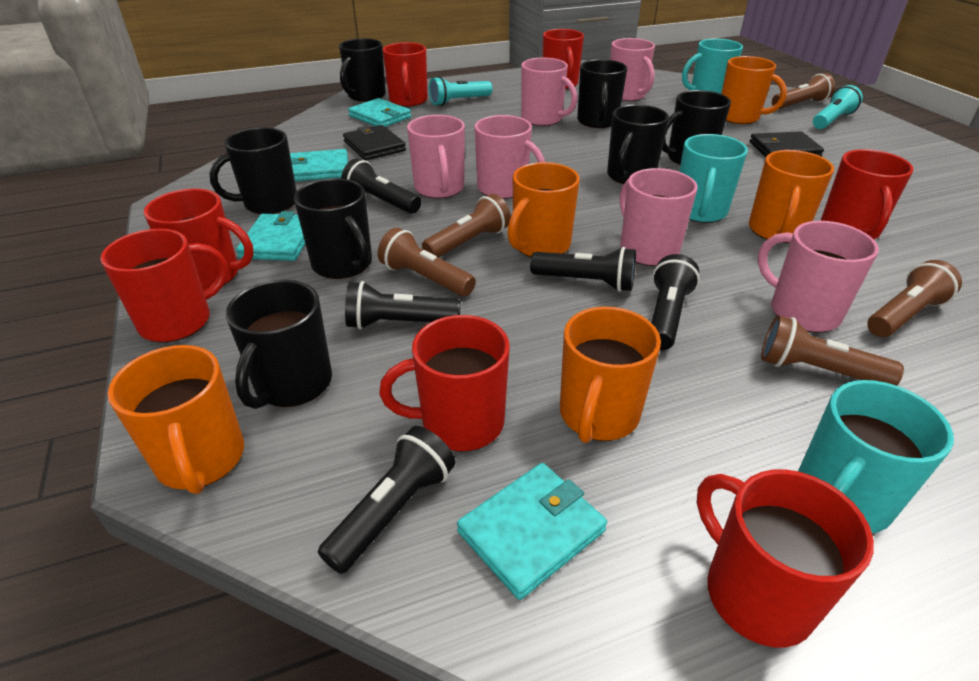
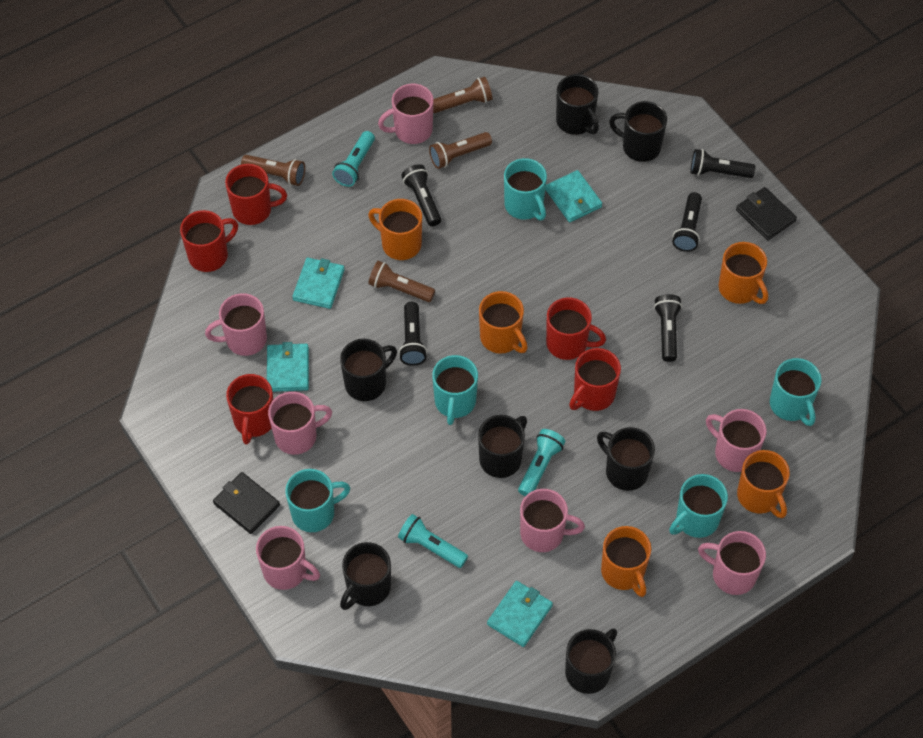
brown flashlight: 5 -> 4
pink mug: 6 -> 7
red mug: 7 -> 5
turquoise flashlight: 2 -> 3
turquoise mug: 3 -> 5

